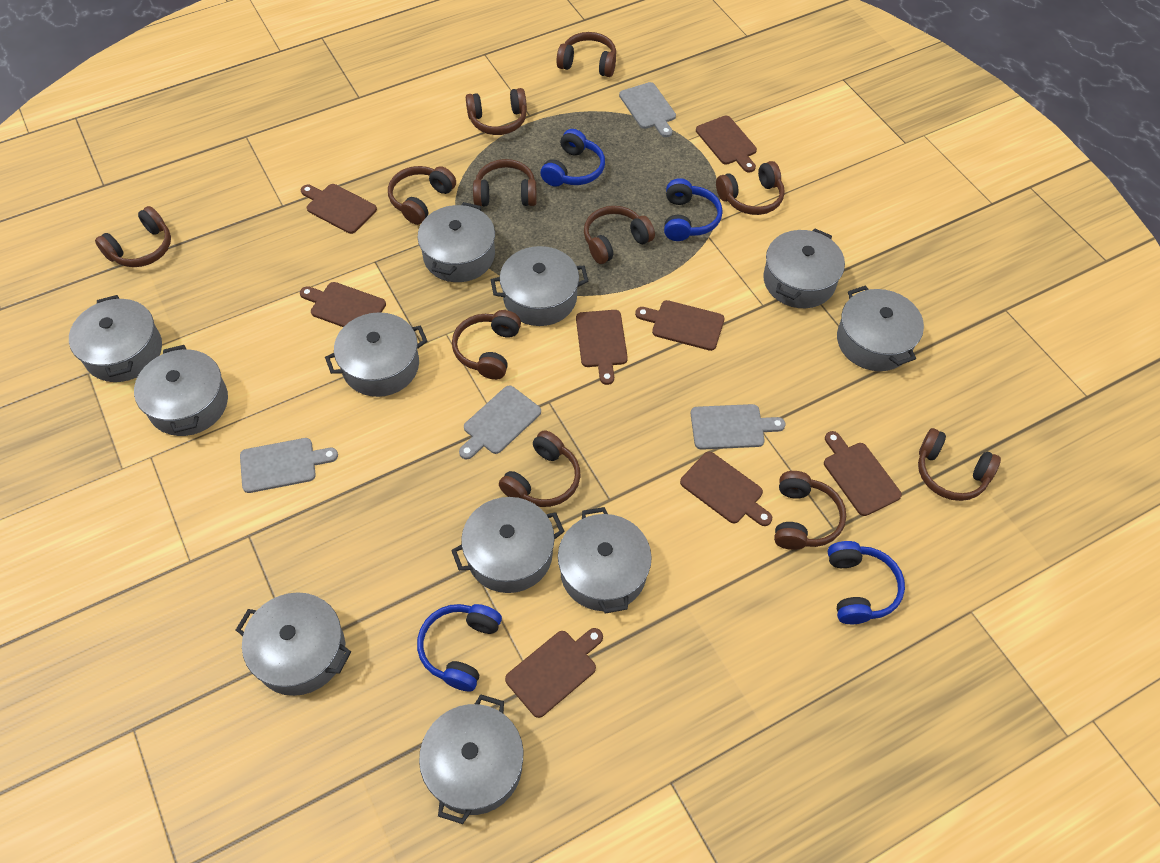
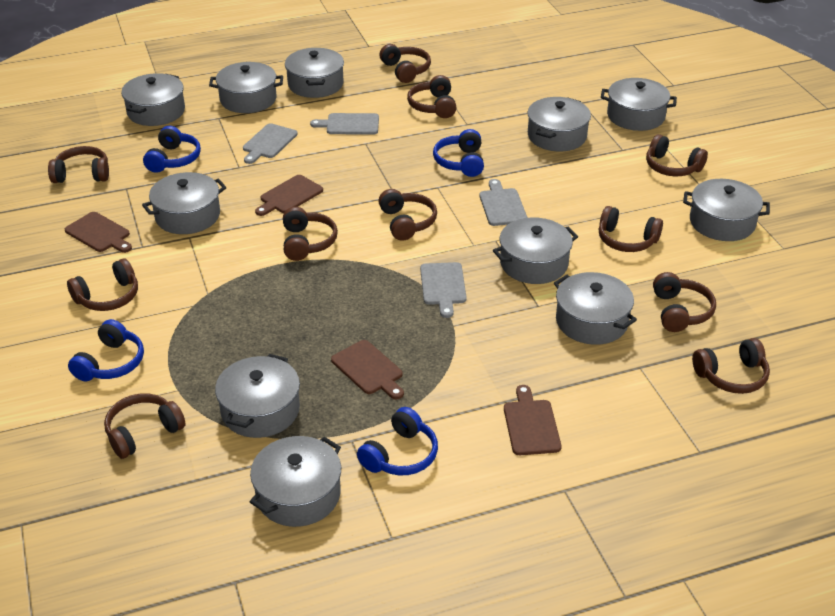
brown cutting board: 8 -> 4

